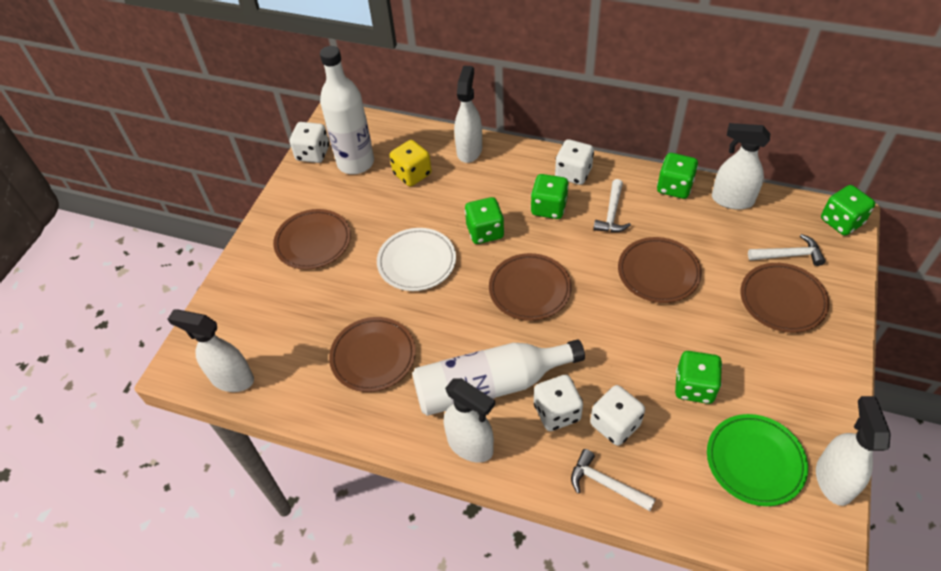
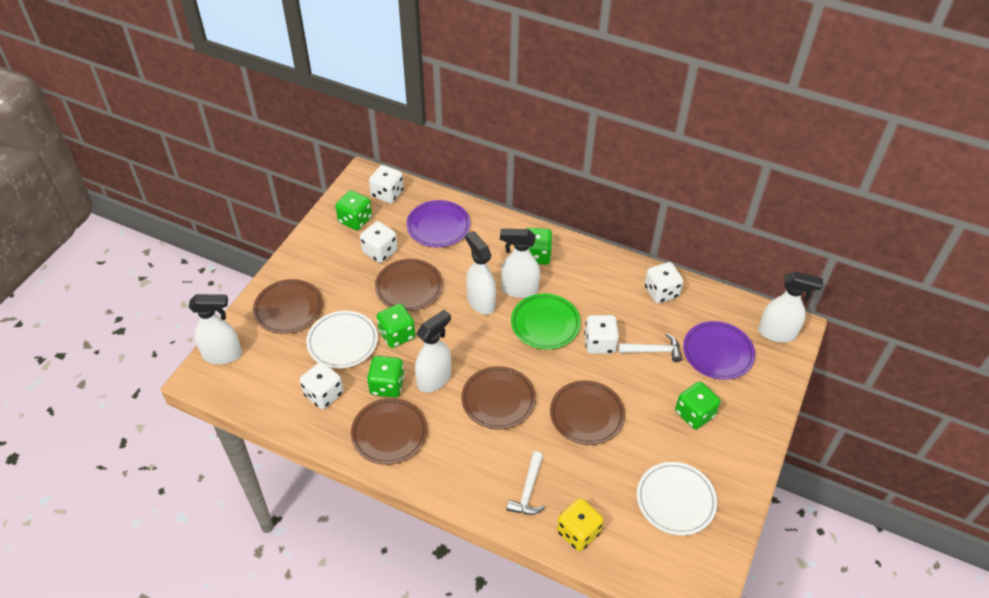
purple plate: 0 -> 2
white bottle: 2 -> 0
white dice: 4 -> 5
white hammer: 3 -> 2
white plate: 1 -> 2

